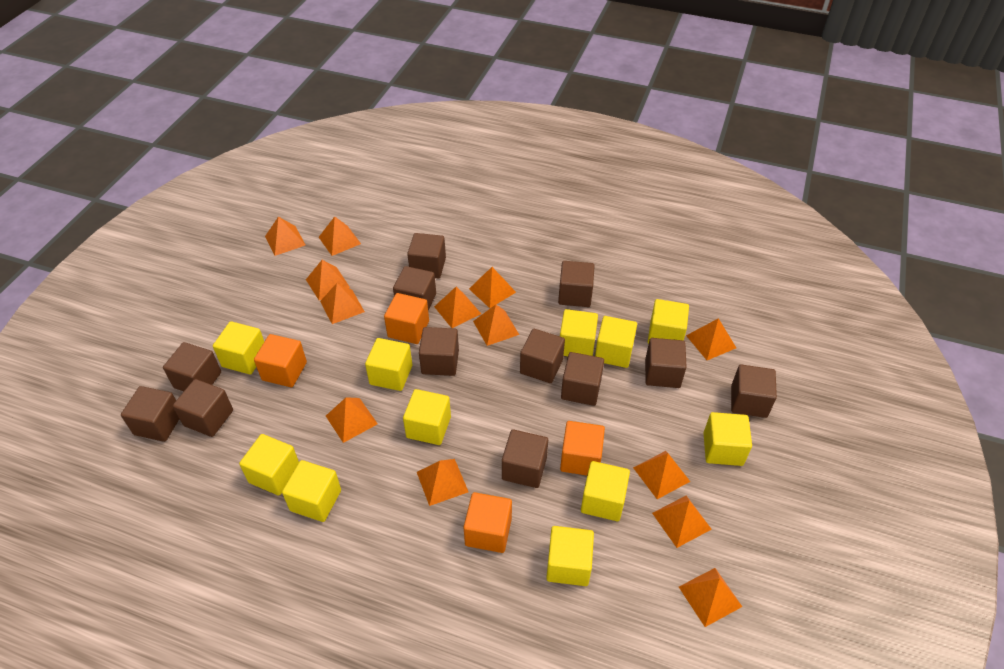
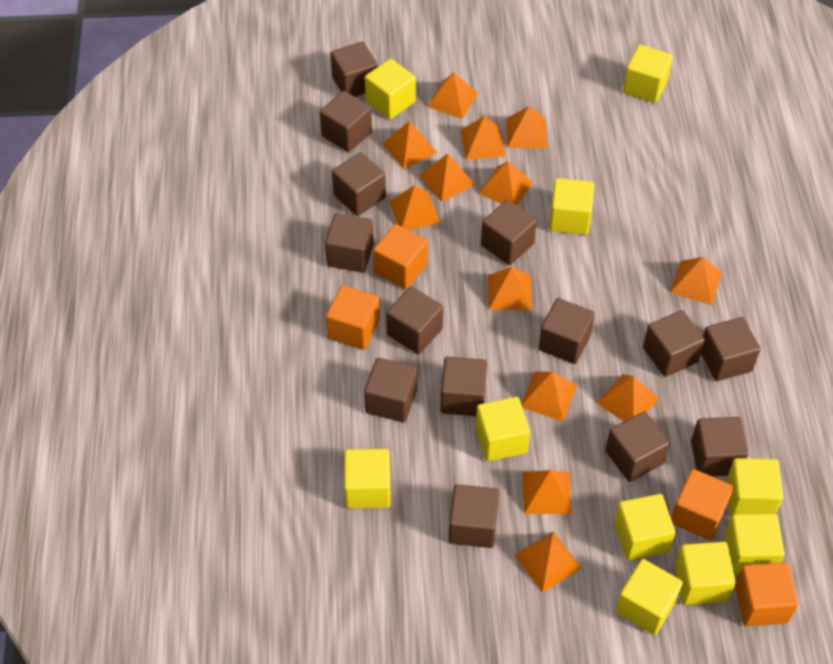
brown cube: 12 -> 14
yellow cube: 11 -> 10

